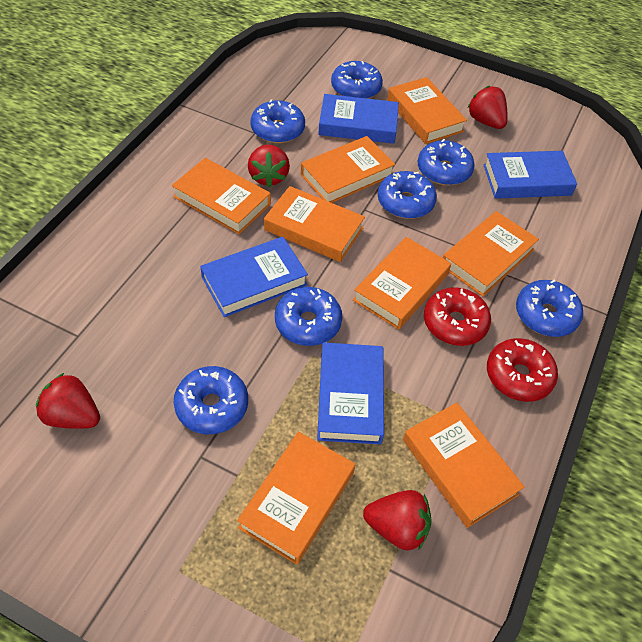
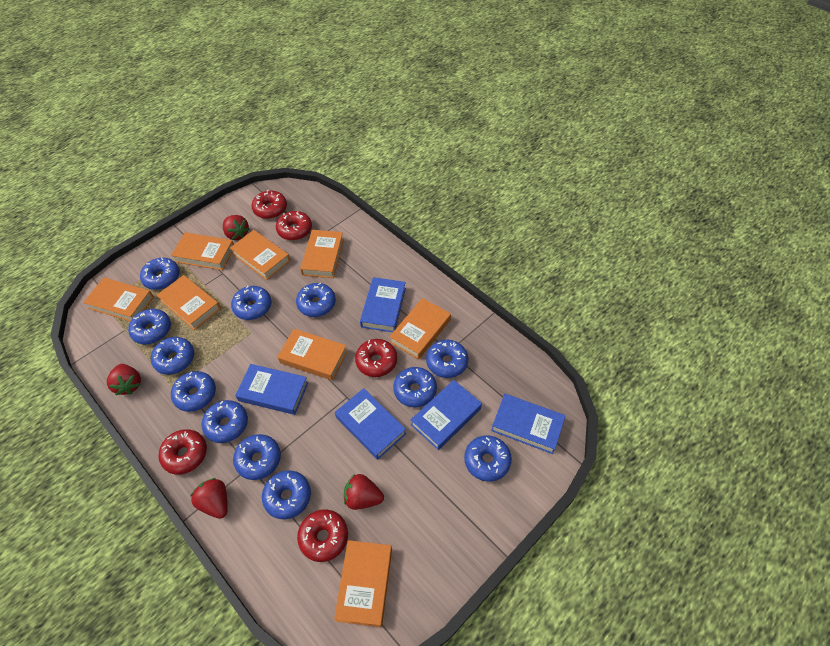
blue book: 4 -> 5
blue donut: 7 -> 12
red donut: 2 -> 5

